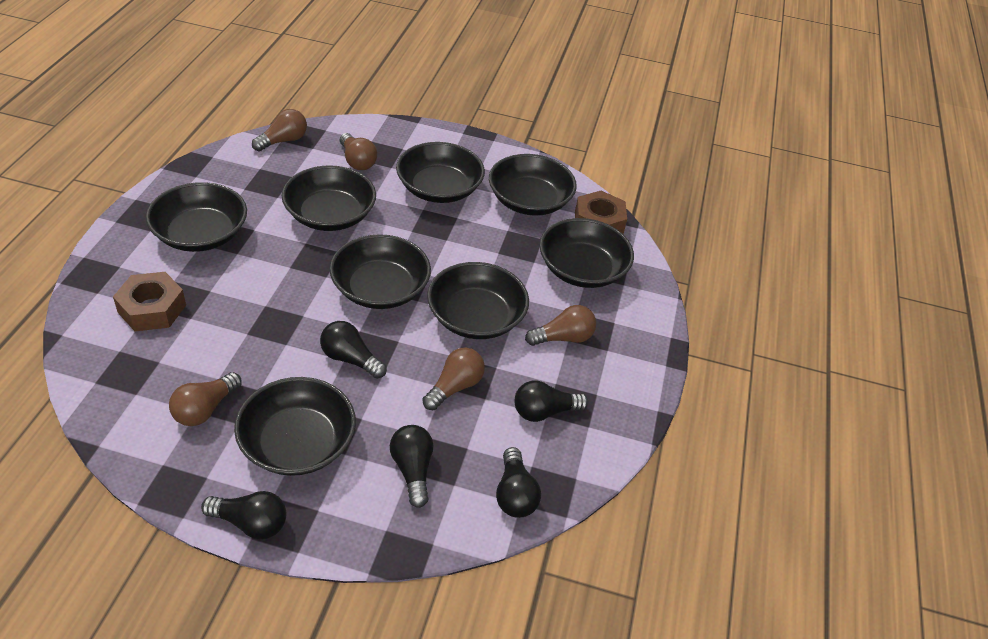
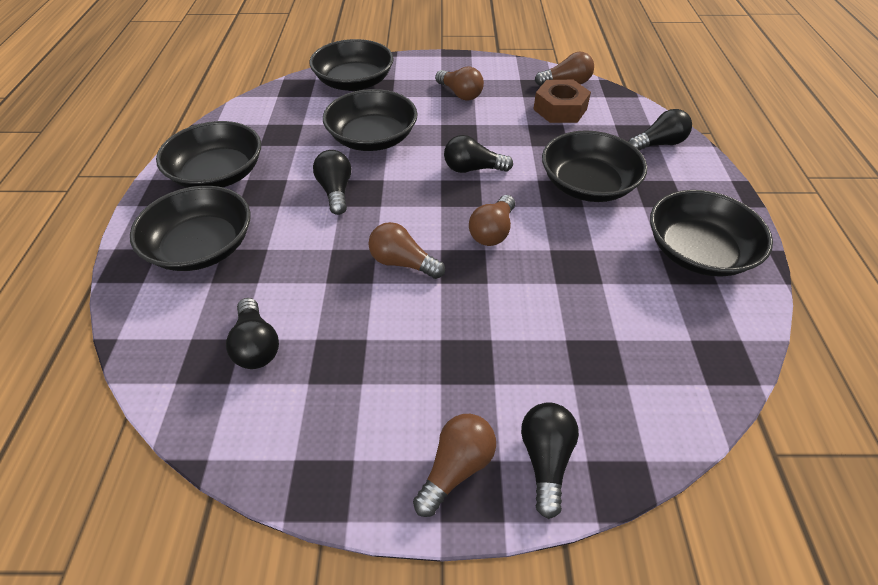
black bowl: 8 -> 6
brown nut: 2 -> 1

